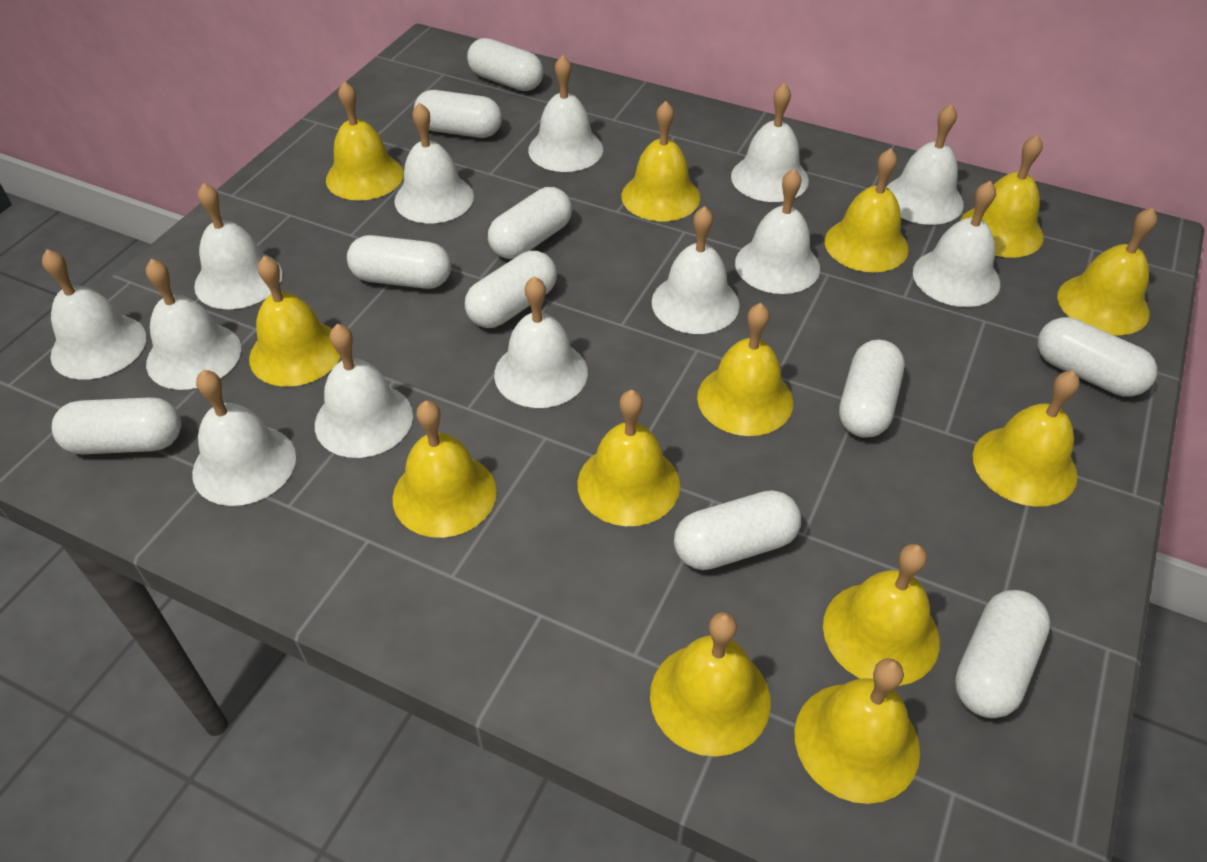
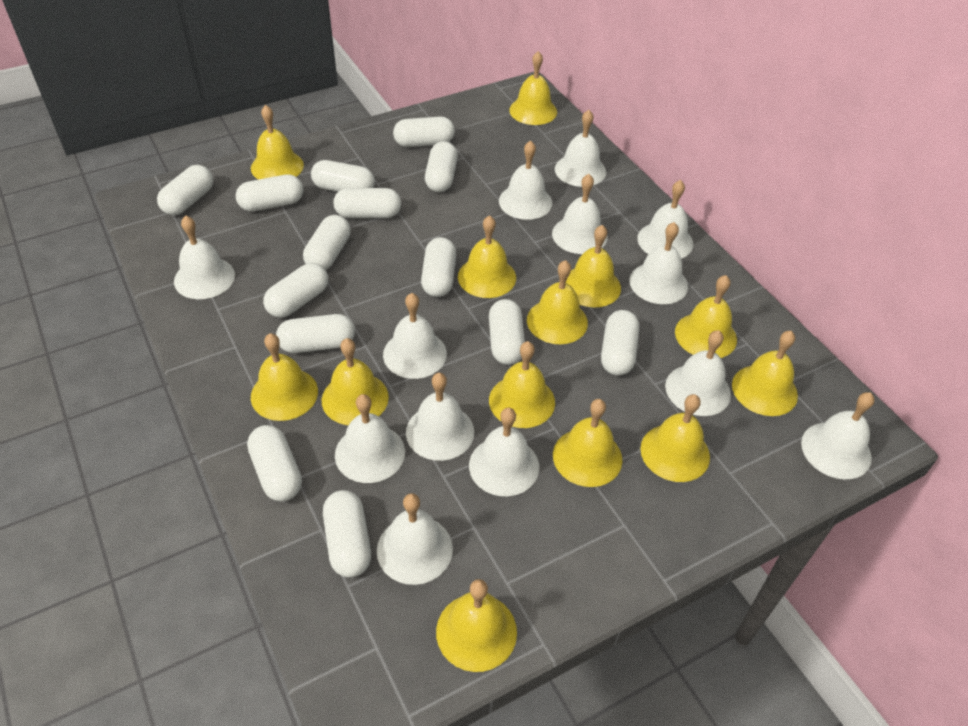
white capsule: 10 -> 14

